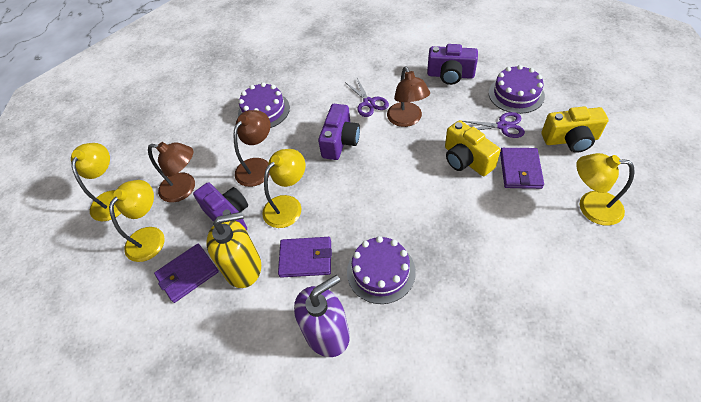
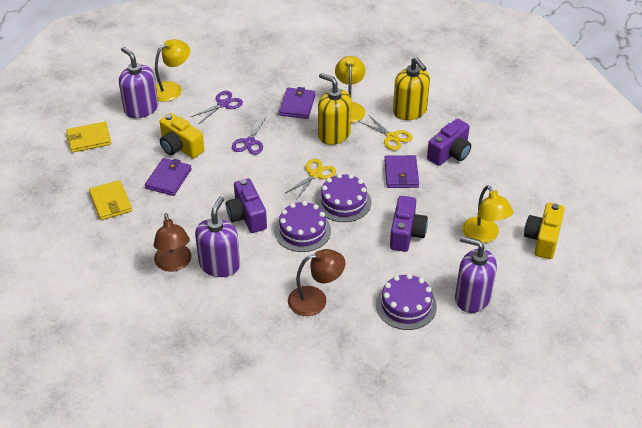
brown lamp: 3 -> 2
purple soap dispenser: 1 -> 3
yellow lamp: 4 -> 3
yellow scissors: 0 -> 2
yellow soap dispenser: 1 -> 2
yellow wallet: 0 -> 2

